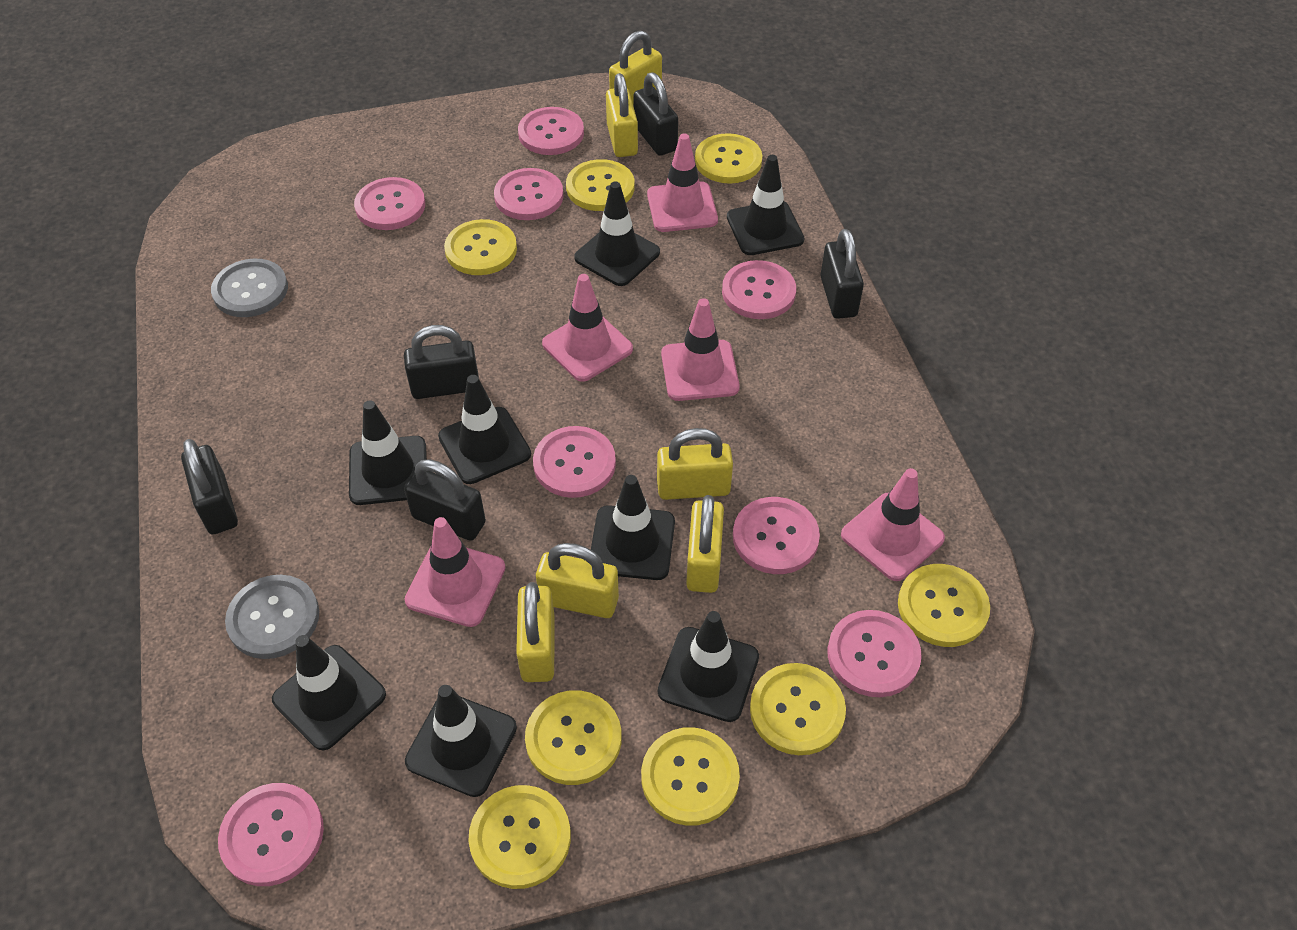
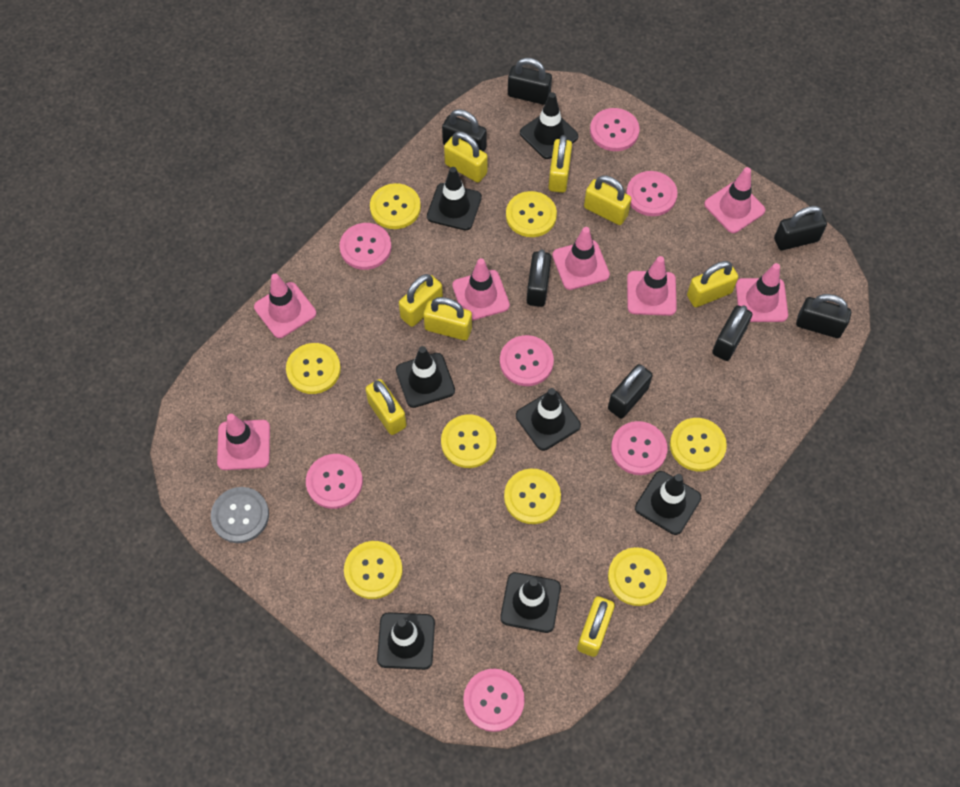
black padlock: 5 -> 7
black traffic cone: 8 -> 7
grey button: 2 -> 1
pink button: 8 -> 7
pink traffic cone: 5 -> 7
yellow padlock: 6 -> 8

